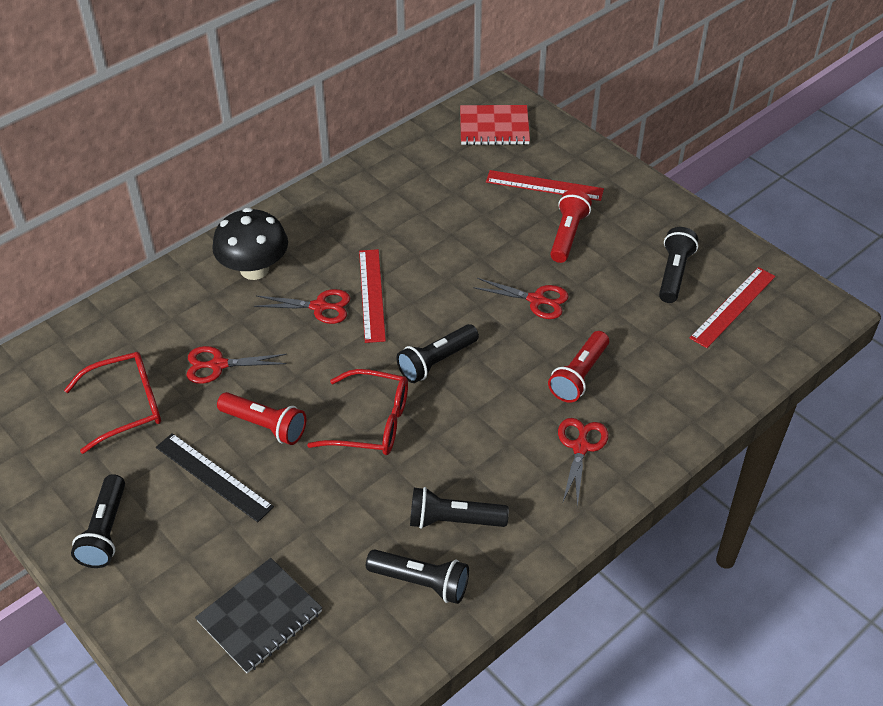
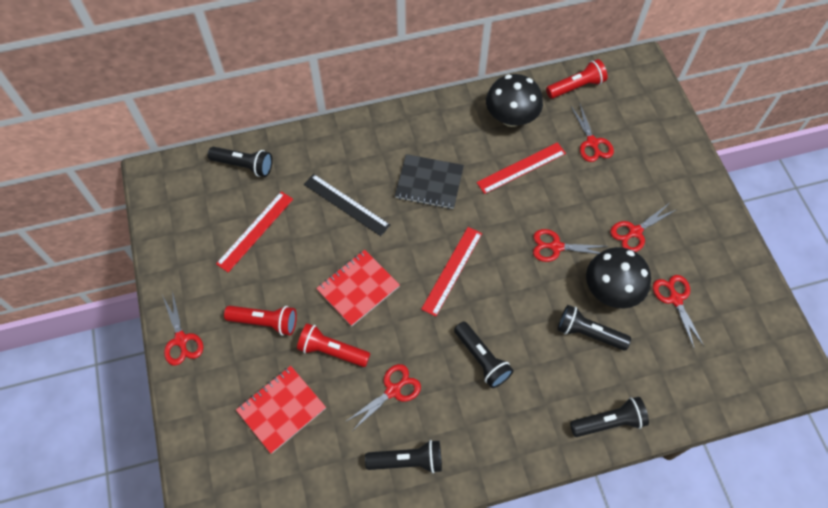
black mushroom: 1 -> 2
red glasses: 2 -> 0
red notebook: 1 -> 2
red scissors: 4 -> 6

